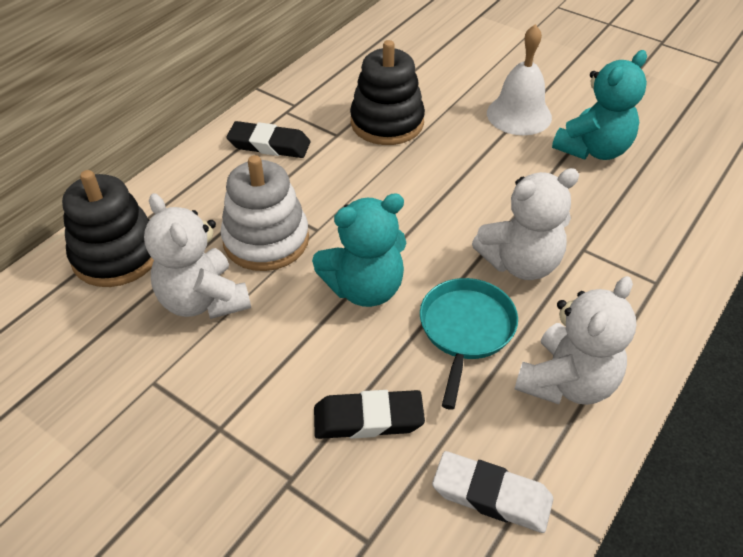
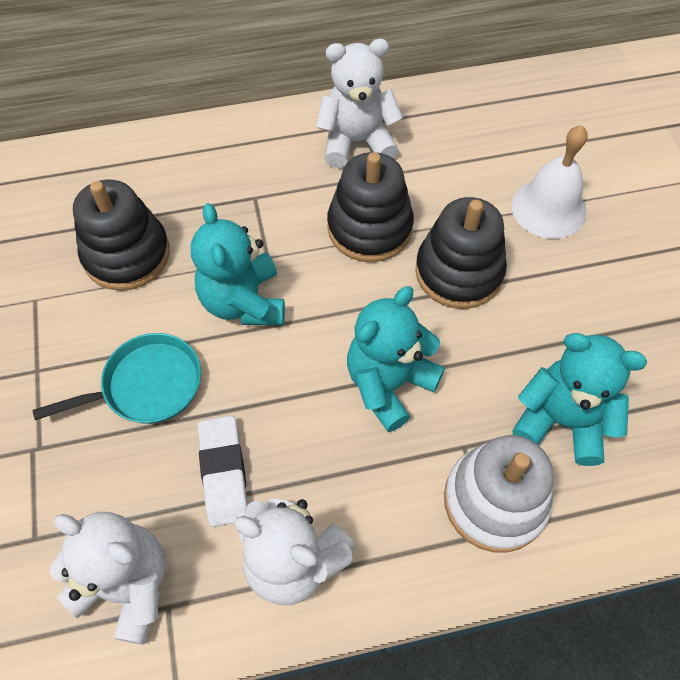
black eraser: 2 -> 0
black stacking toy: 2 -> 3
turquoise teddy bear: 2 -> 3

